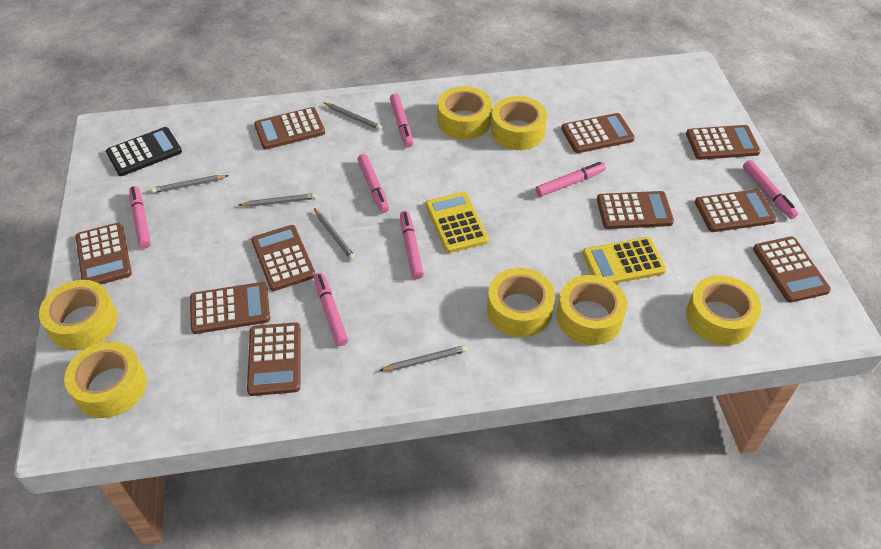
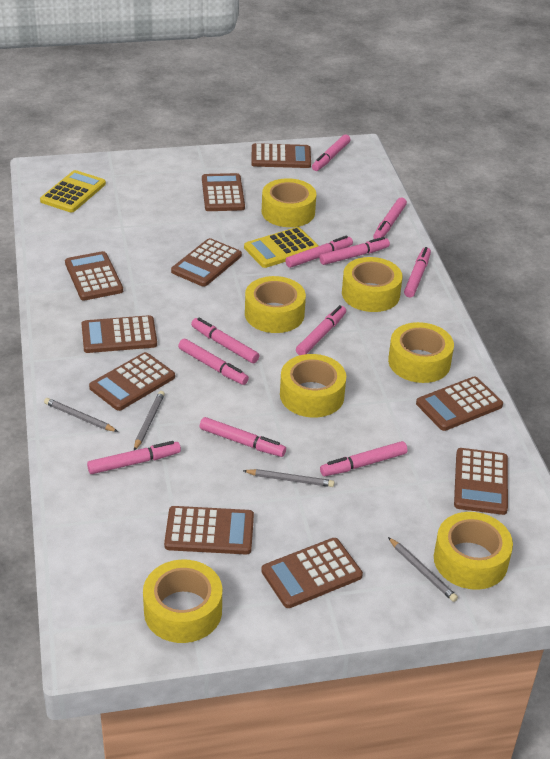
black calculator: 1 -> 0
grey pencil: 5 -> 4
pink marker: 7 -> 11

